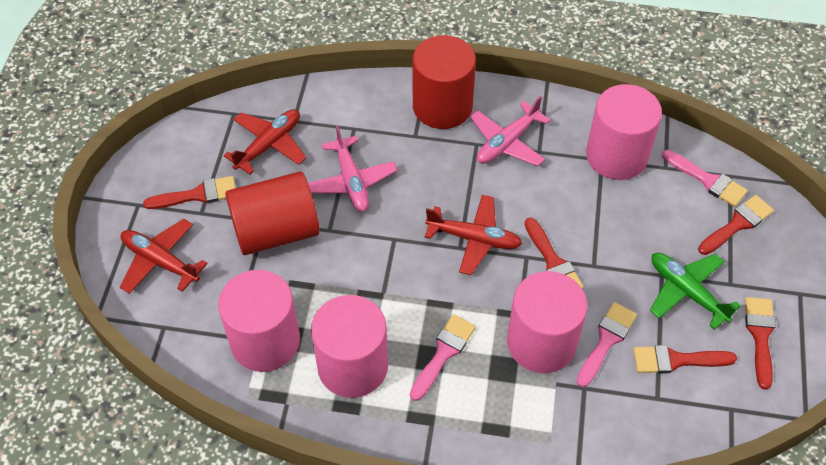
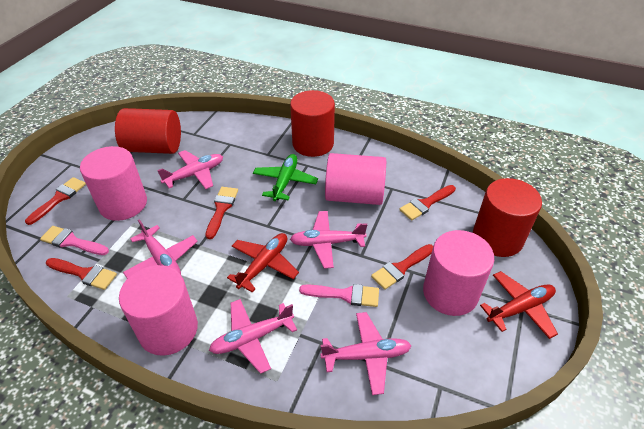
pink brush: 3 -> 2
pink plane: 2 -> 5
red cylinder: 2 -> 3
red plane: 3 -> 2

